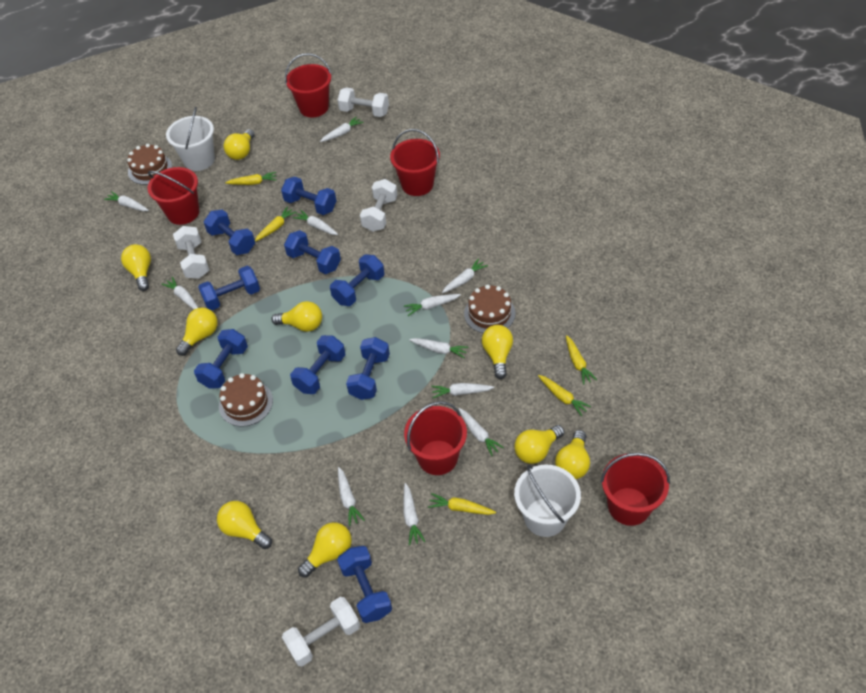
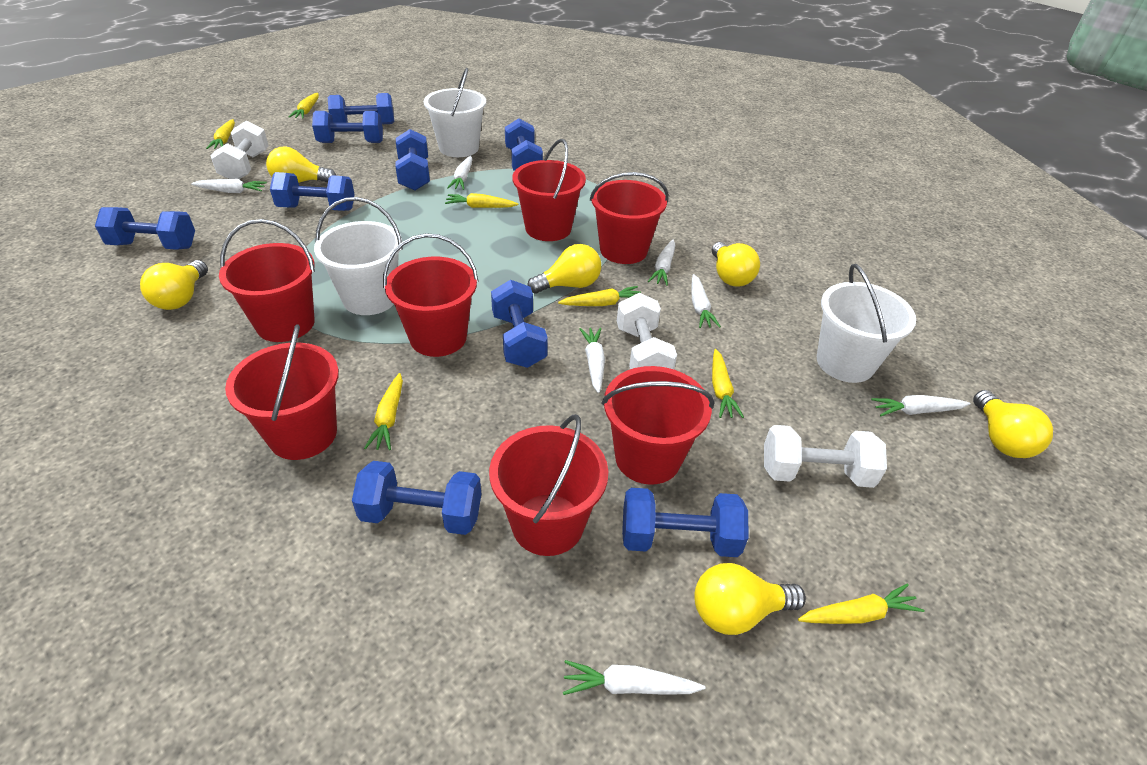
brown cake: 3 -> 0
red bucket: 5 -> 7
white bucket: 2 -> 3
white carrot: 11 -> 7
white dumbbell: 4 -> 3
yellow carrot: 5 -> 7
yellow light bulb: 9 -> 6

